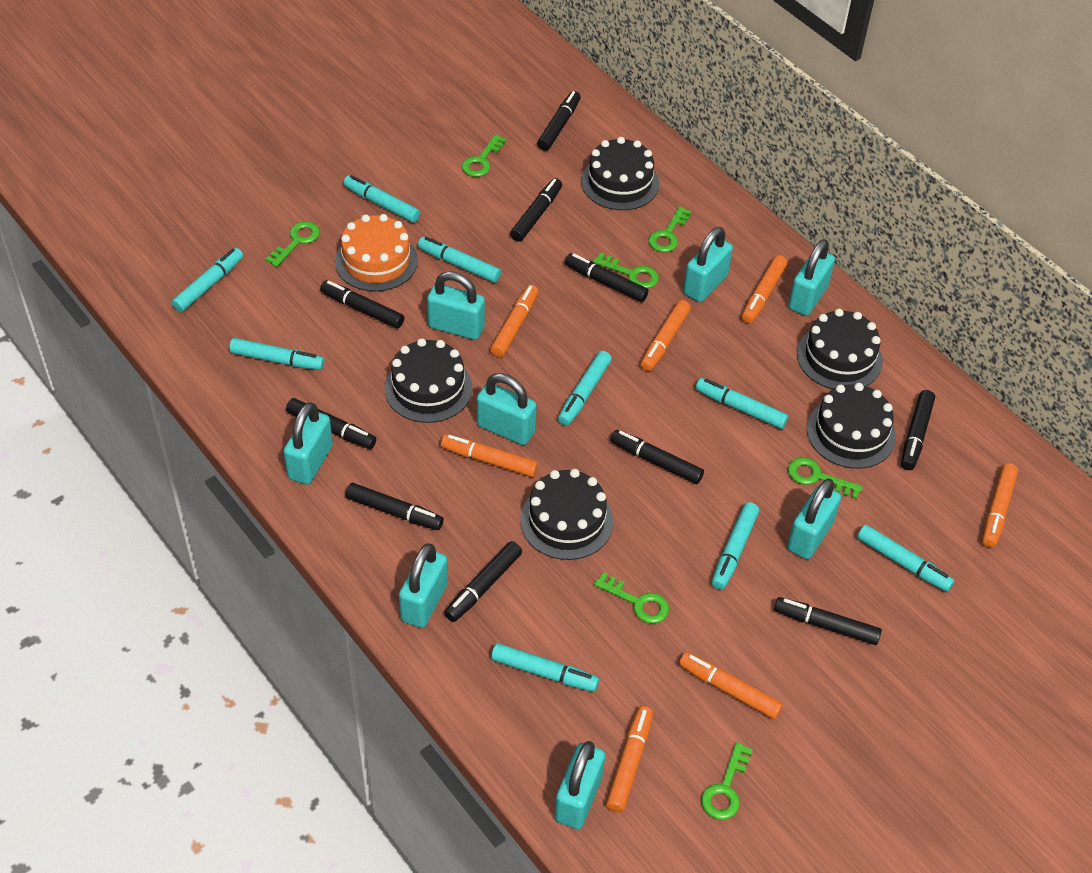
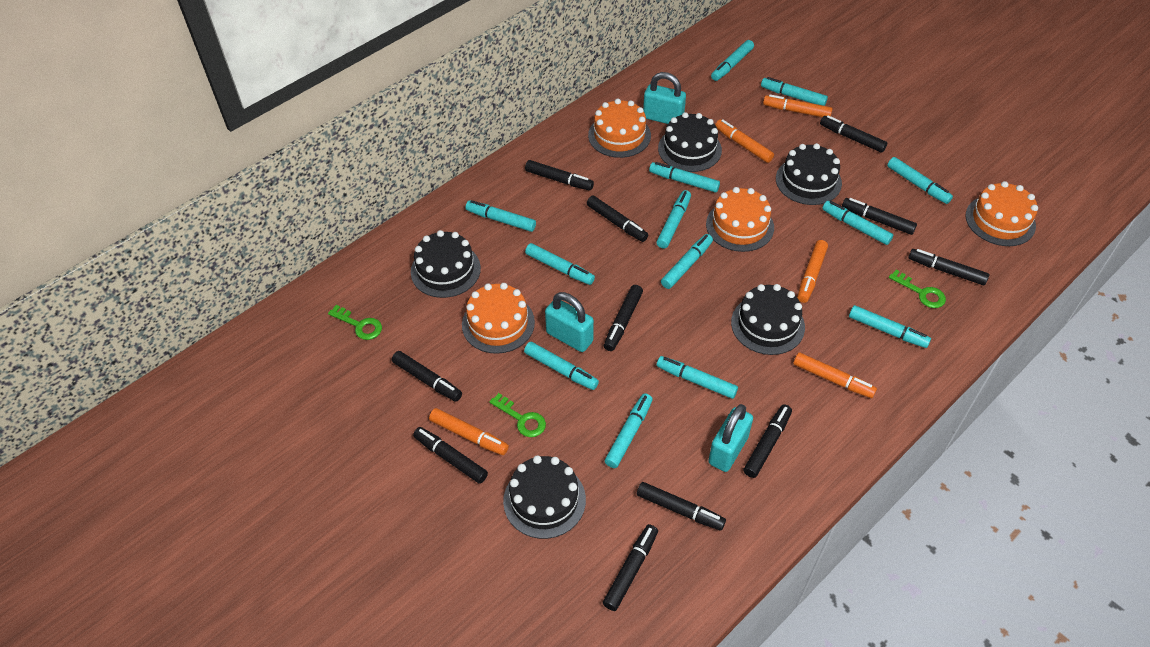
black marker: 10 -> 11
green key: 7 -> 3
orange cake: 1 -> 4
orange marker: 7 -> 5
turquoise marker: 9 -> 13
turquoise padlock: 8 -> 3

